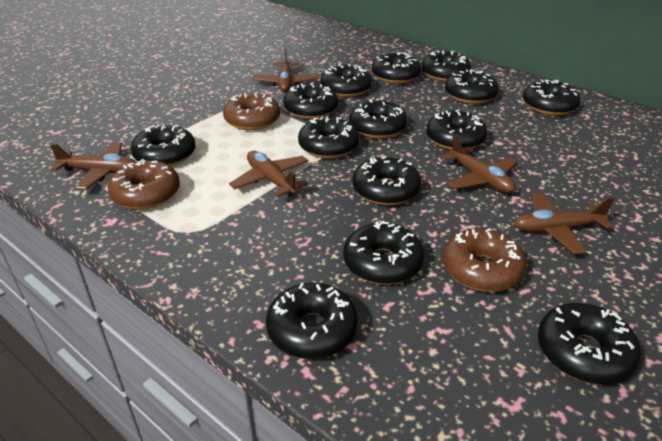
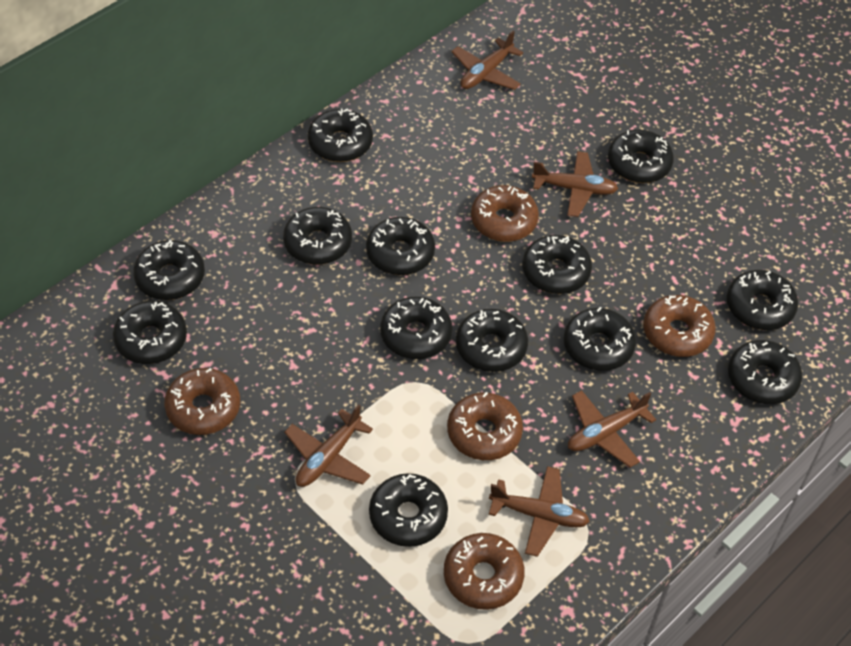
black donut: 14 -> 13
brown donut: 3 -> 5

